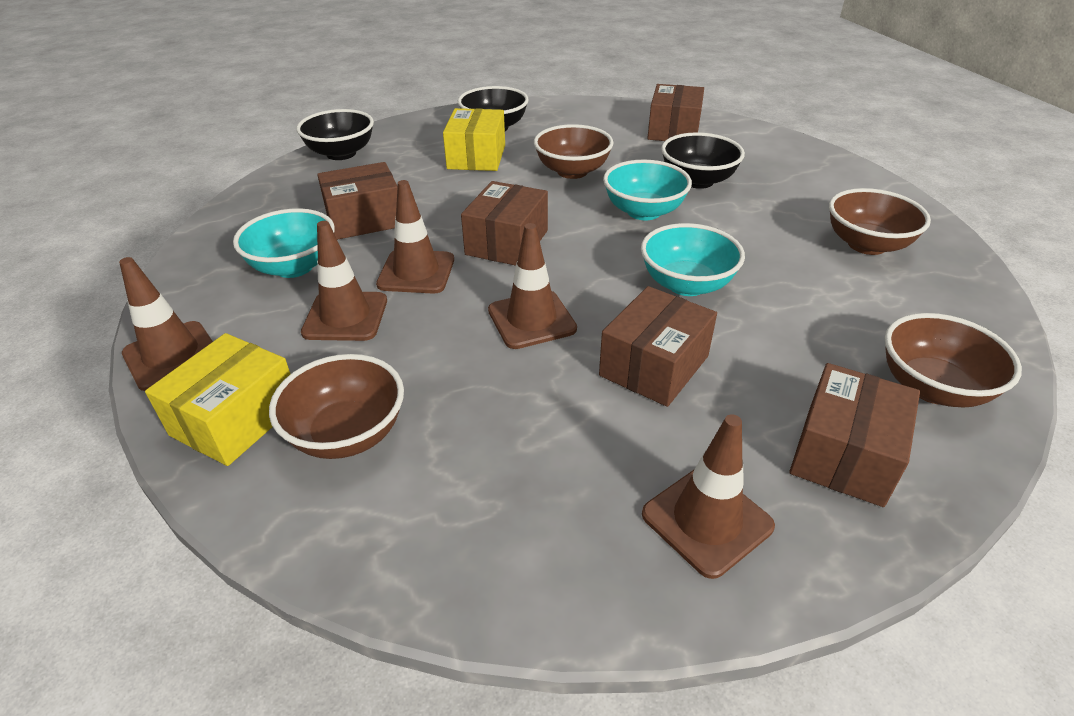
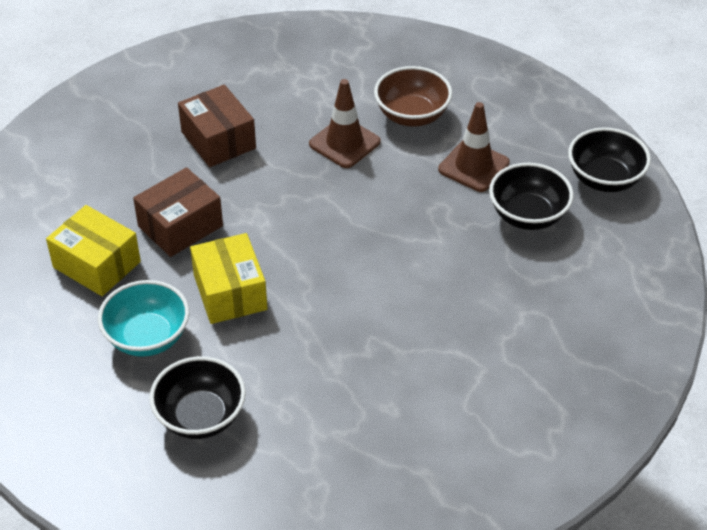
brown bowl: 4 -> 1
brown box: 5 -> 2
brown traffic cone: 5 -> 2
turquoise bowl: 3 -> 1

